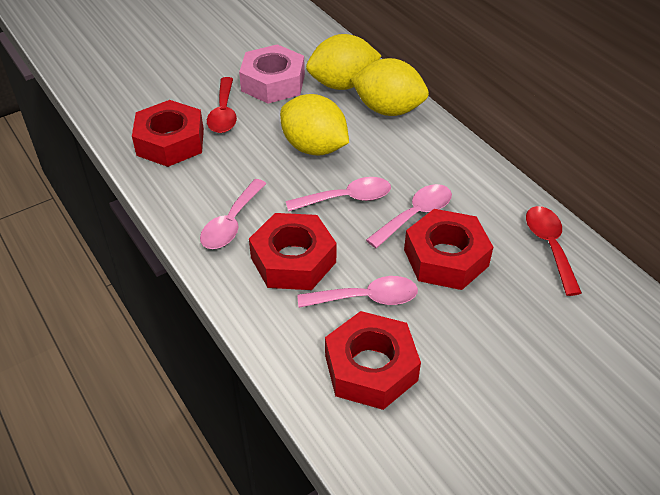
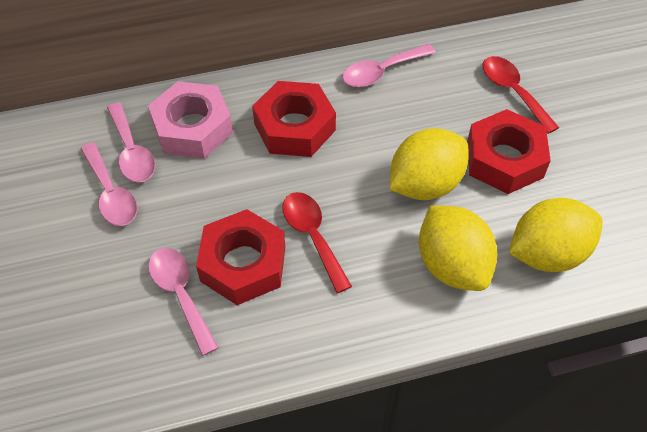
red nut: 4 -> 3

